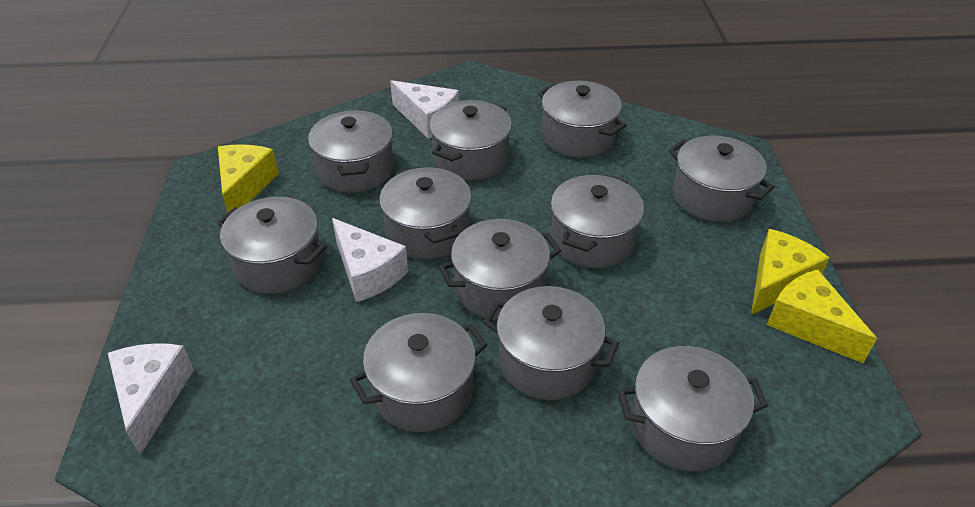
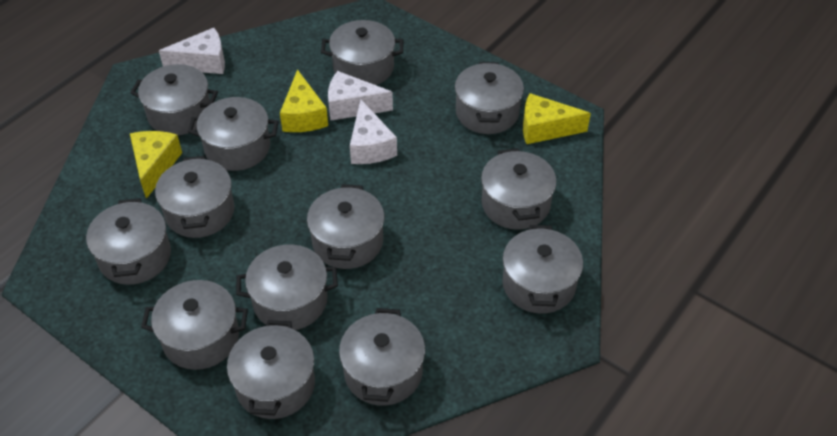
grey pot: 11 -> 13

